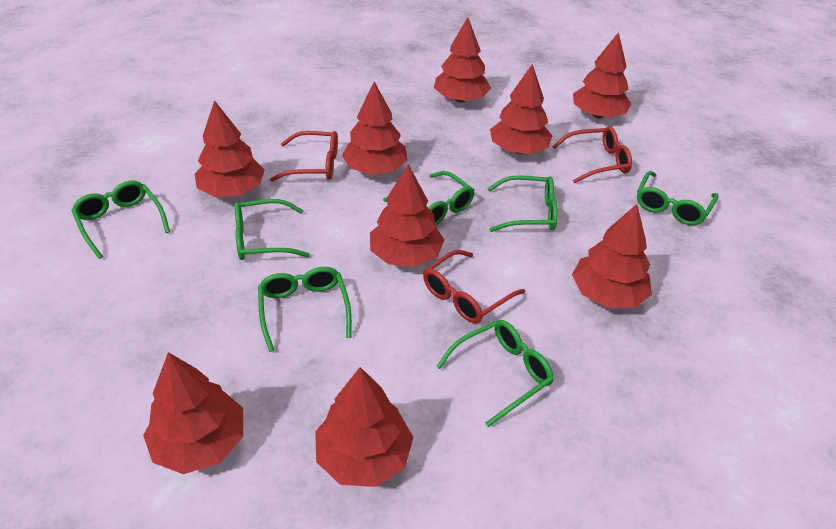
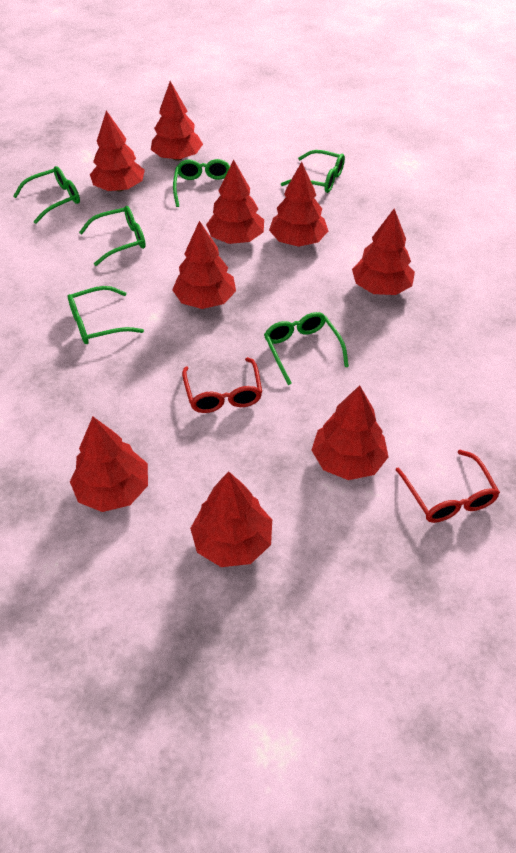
green glasses: 7 -> 6
red glasses: 3 -> 2

